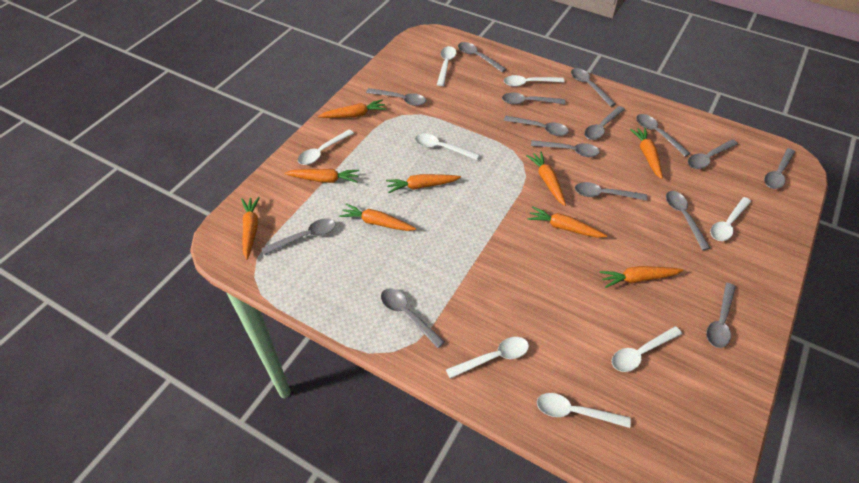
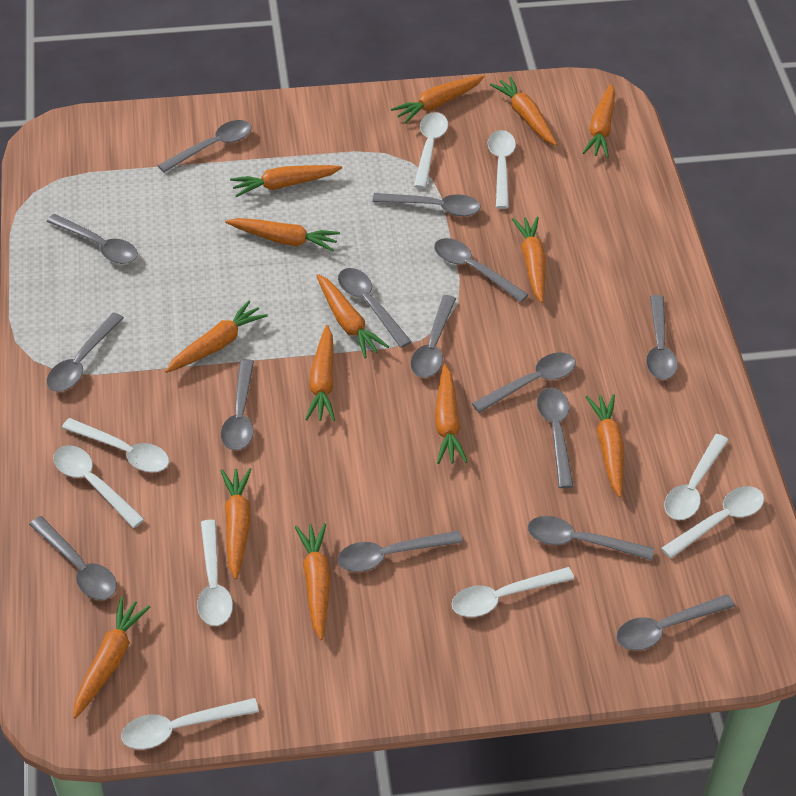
orange carrot: 9 -> 14
white spoon: 8 -> 9

